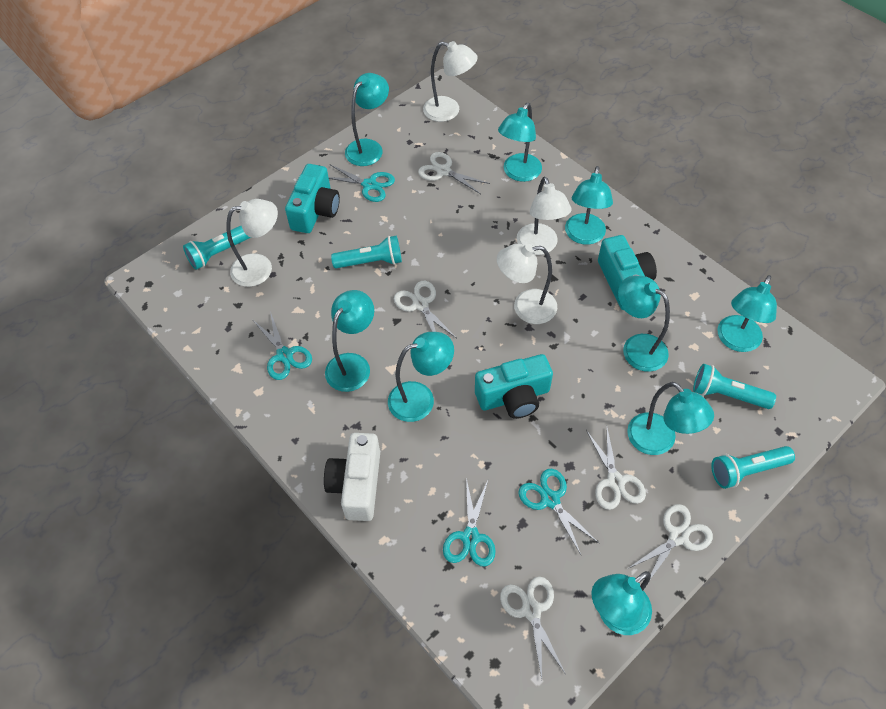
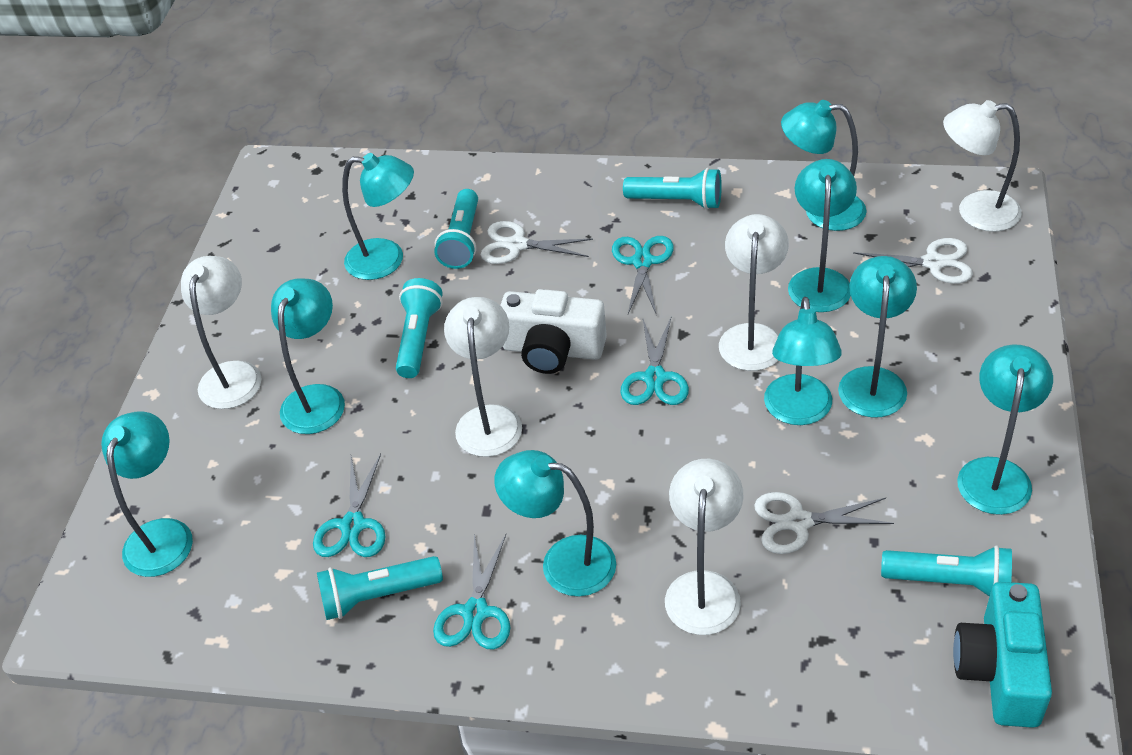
turquoise camera: 3 -> 1
turquoise flashlight: 4 -> 5
white lamp: 4 -> 5
white scissors: 5 -> 3

